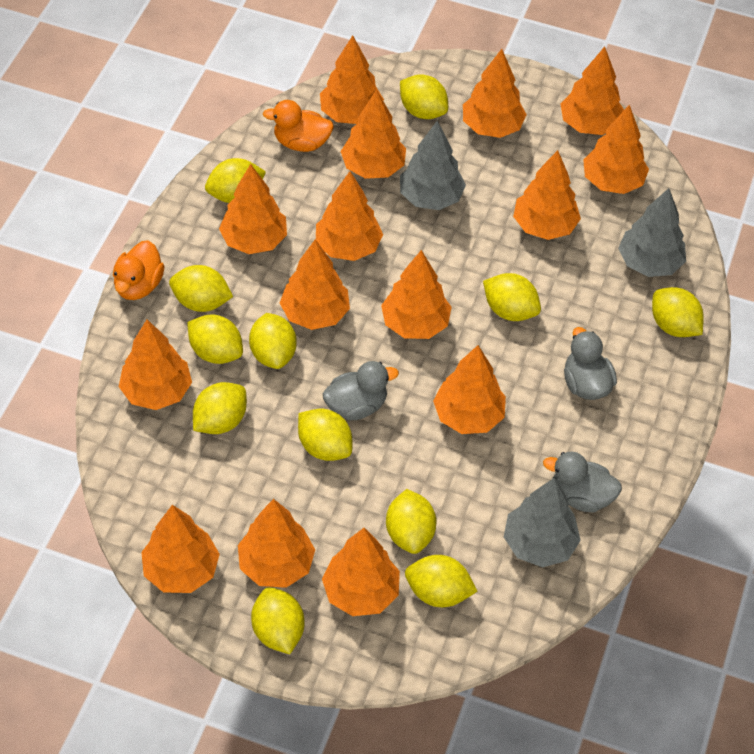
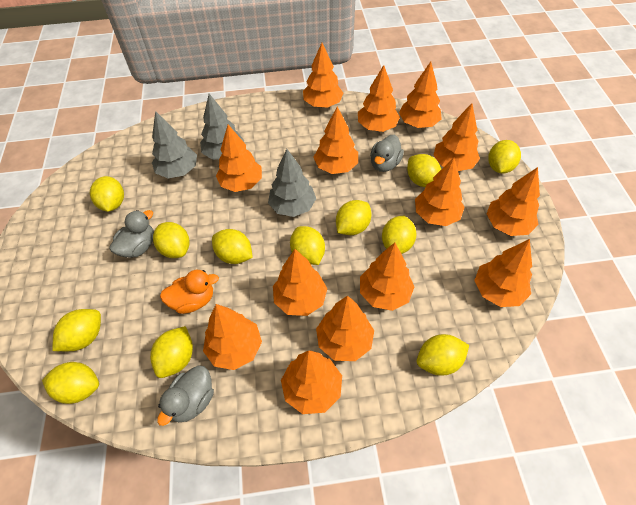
orange duck: 2 -> 1
orange tree: 15 -> 14

